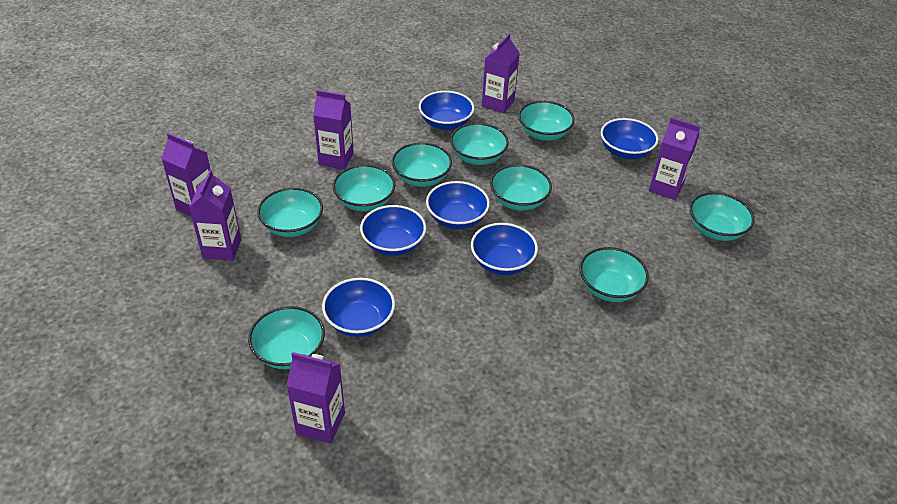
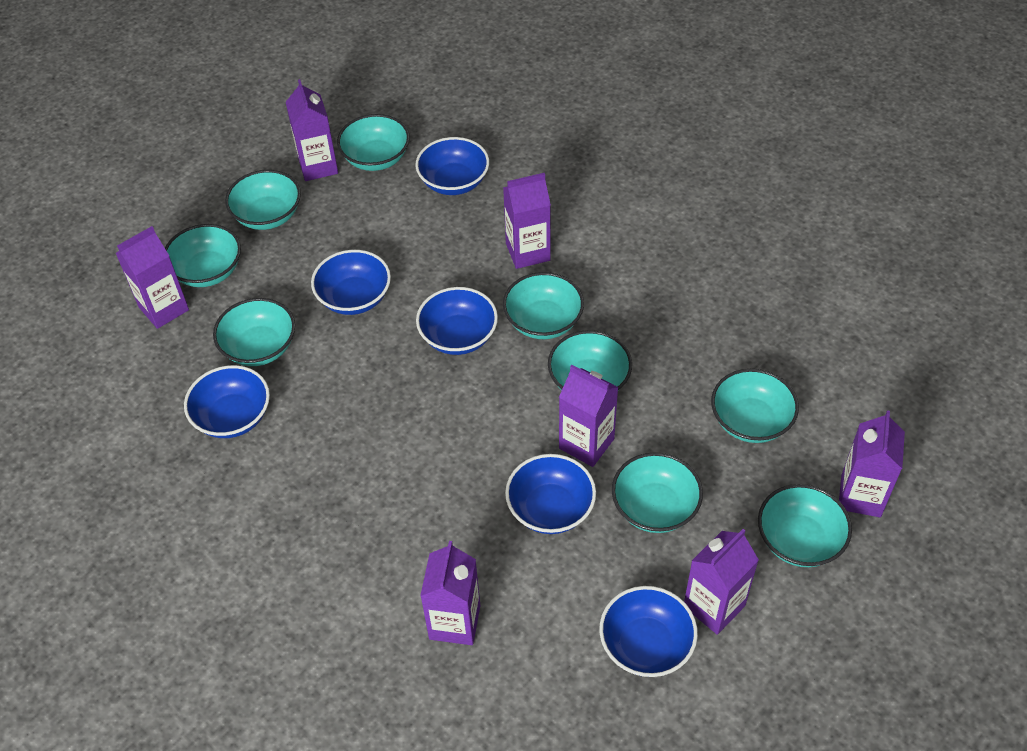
purple carton: 6 -> 7

